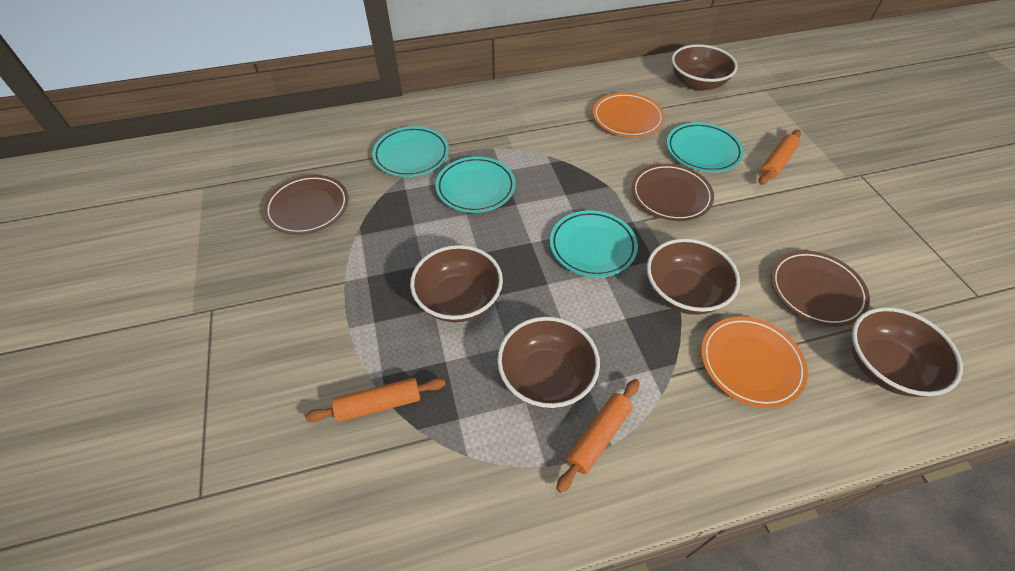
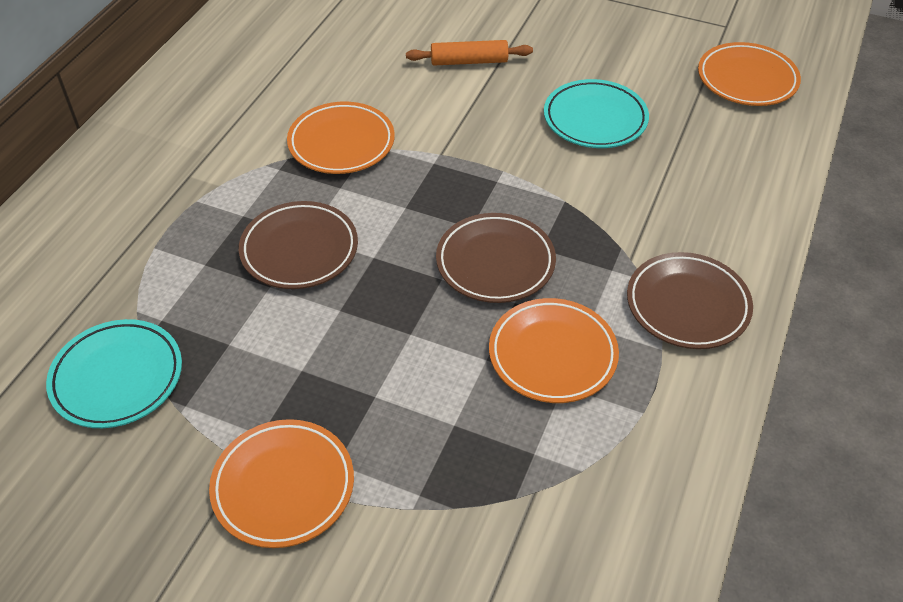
brown bowl: 5 -> 0
orange plate: 2 -> 4
orange rolling pin: 3 -> 1
turquoise plate: 4 -> 2

